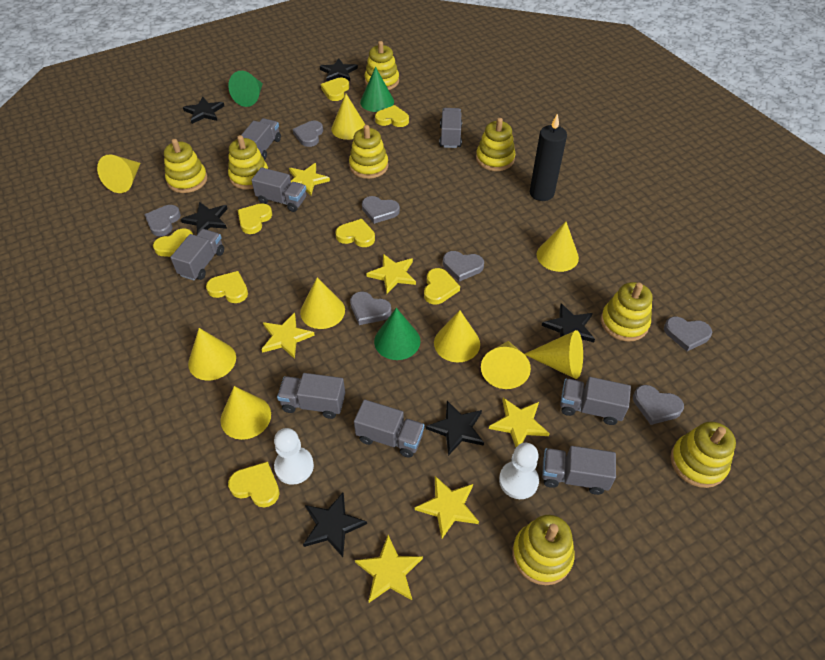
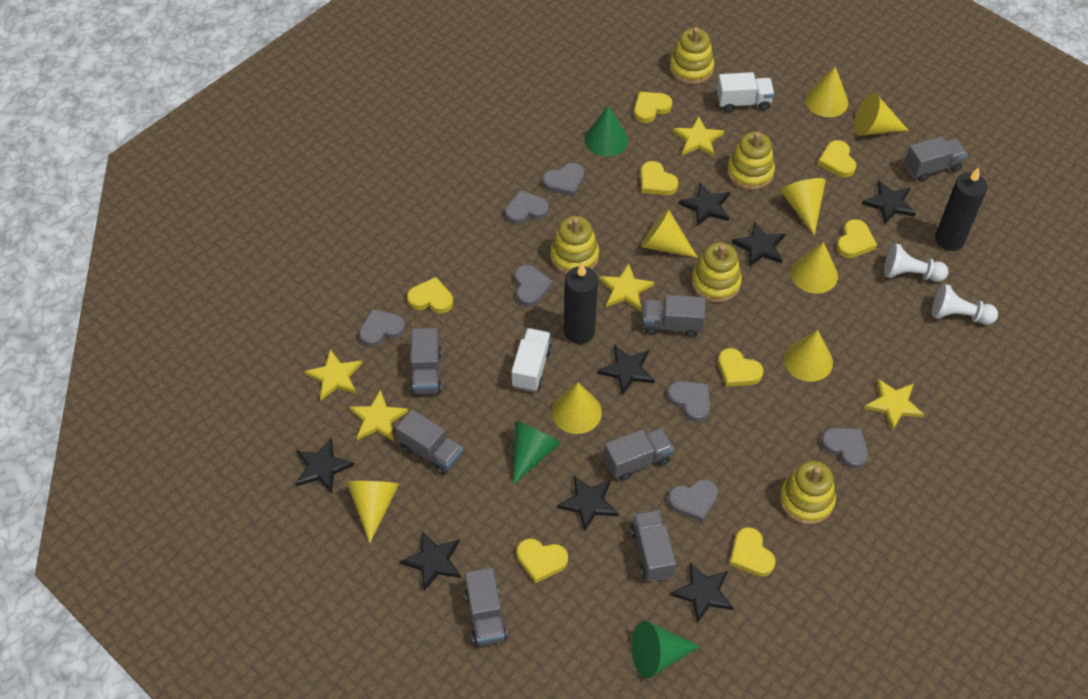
black candle: 1 -> 2
black star: 6 -> 8
grey truck: 8 -> 7
white truck: 0 -> 2
yellow cone: 9 -> 8
yellow stacking toy: 8 -> 5
yellow star: 6 -> 5

